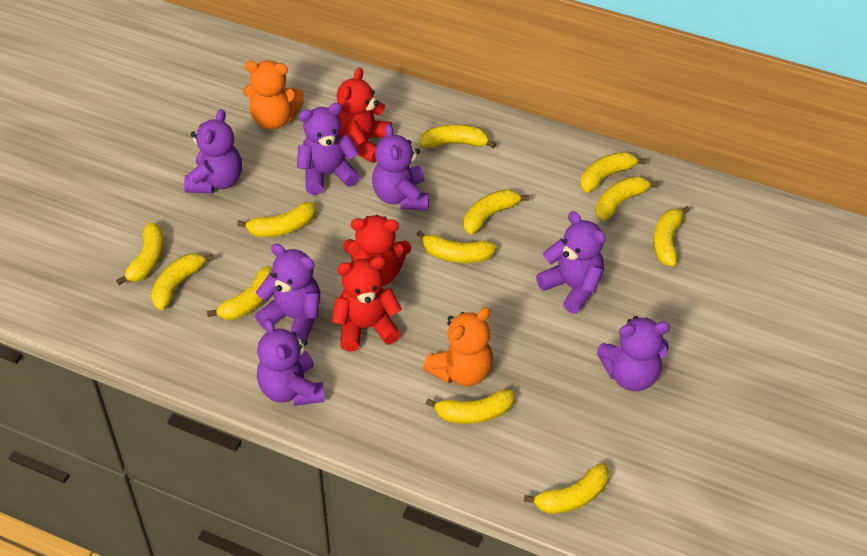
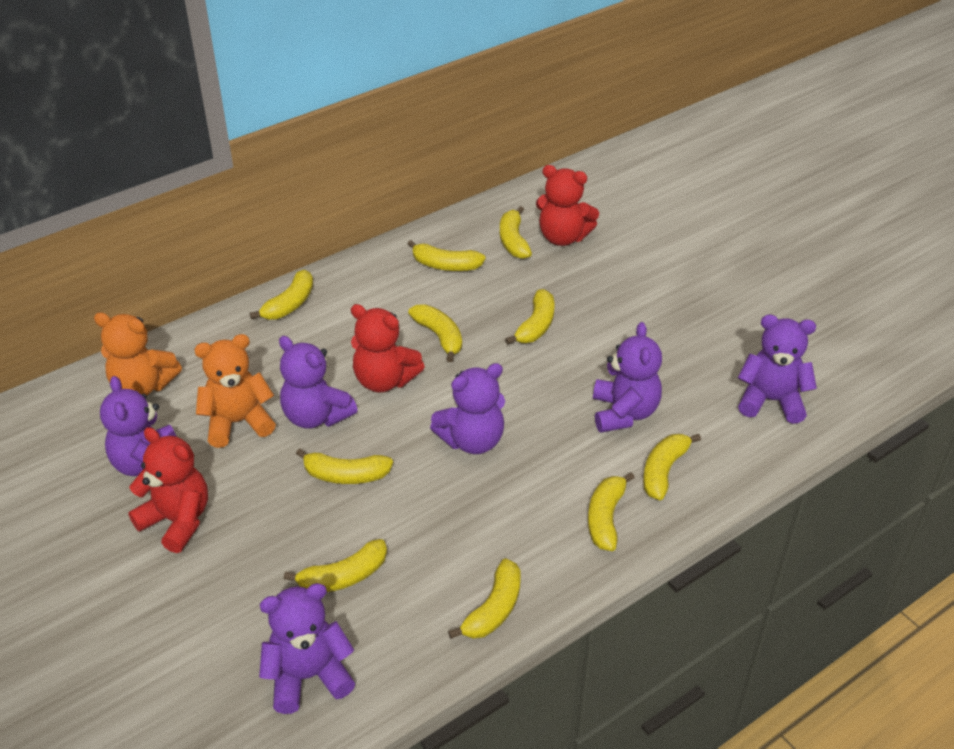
purple teddy bear: 7 -> 6
yellow banana: 12 -> 10

